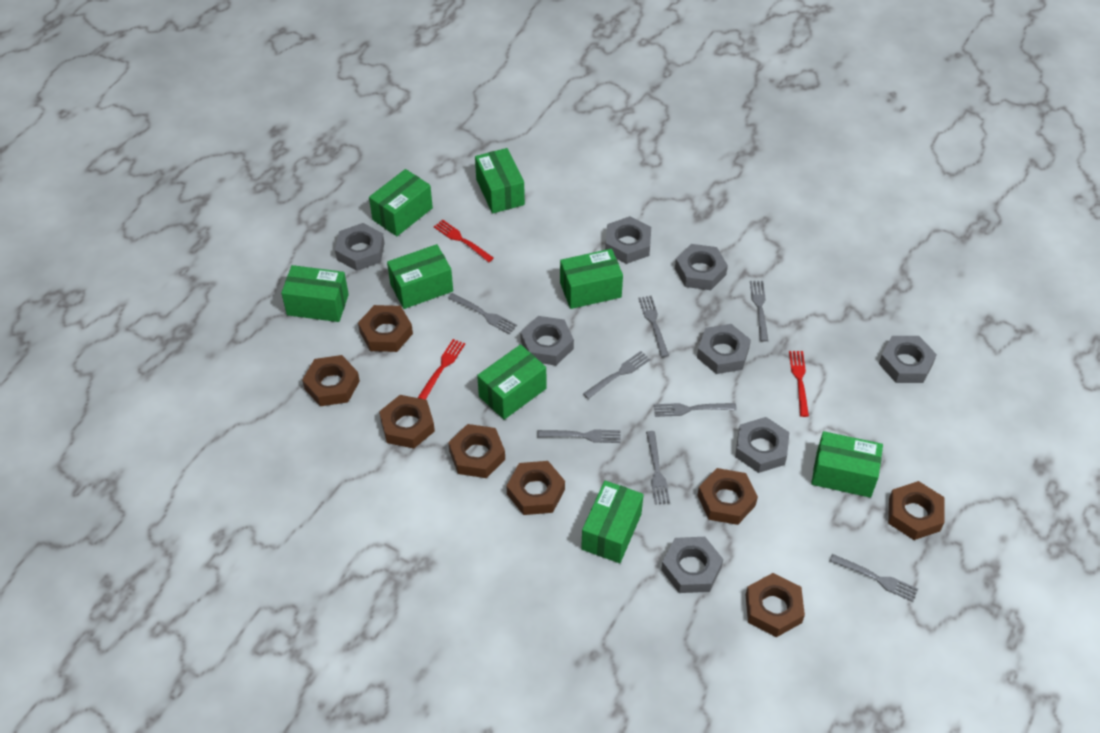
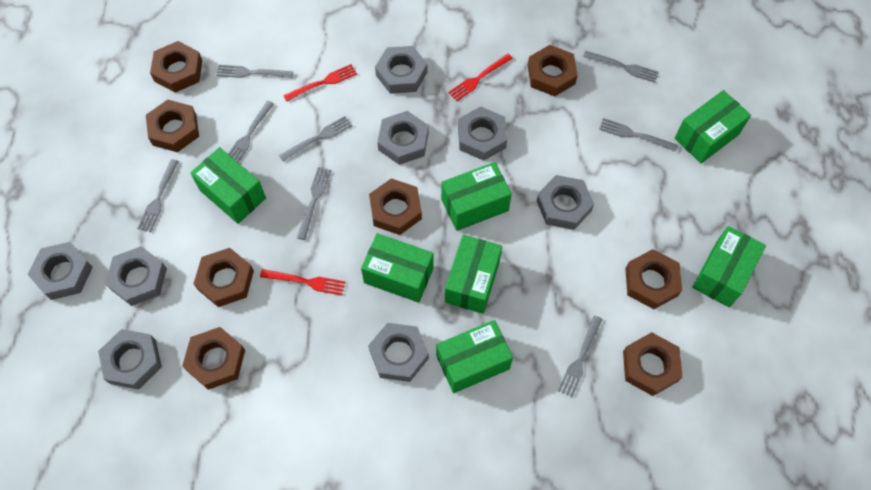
green box: 8 -> 7

